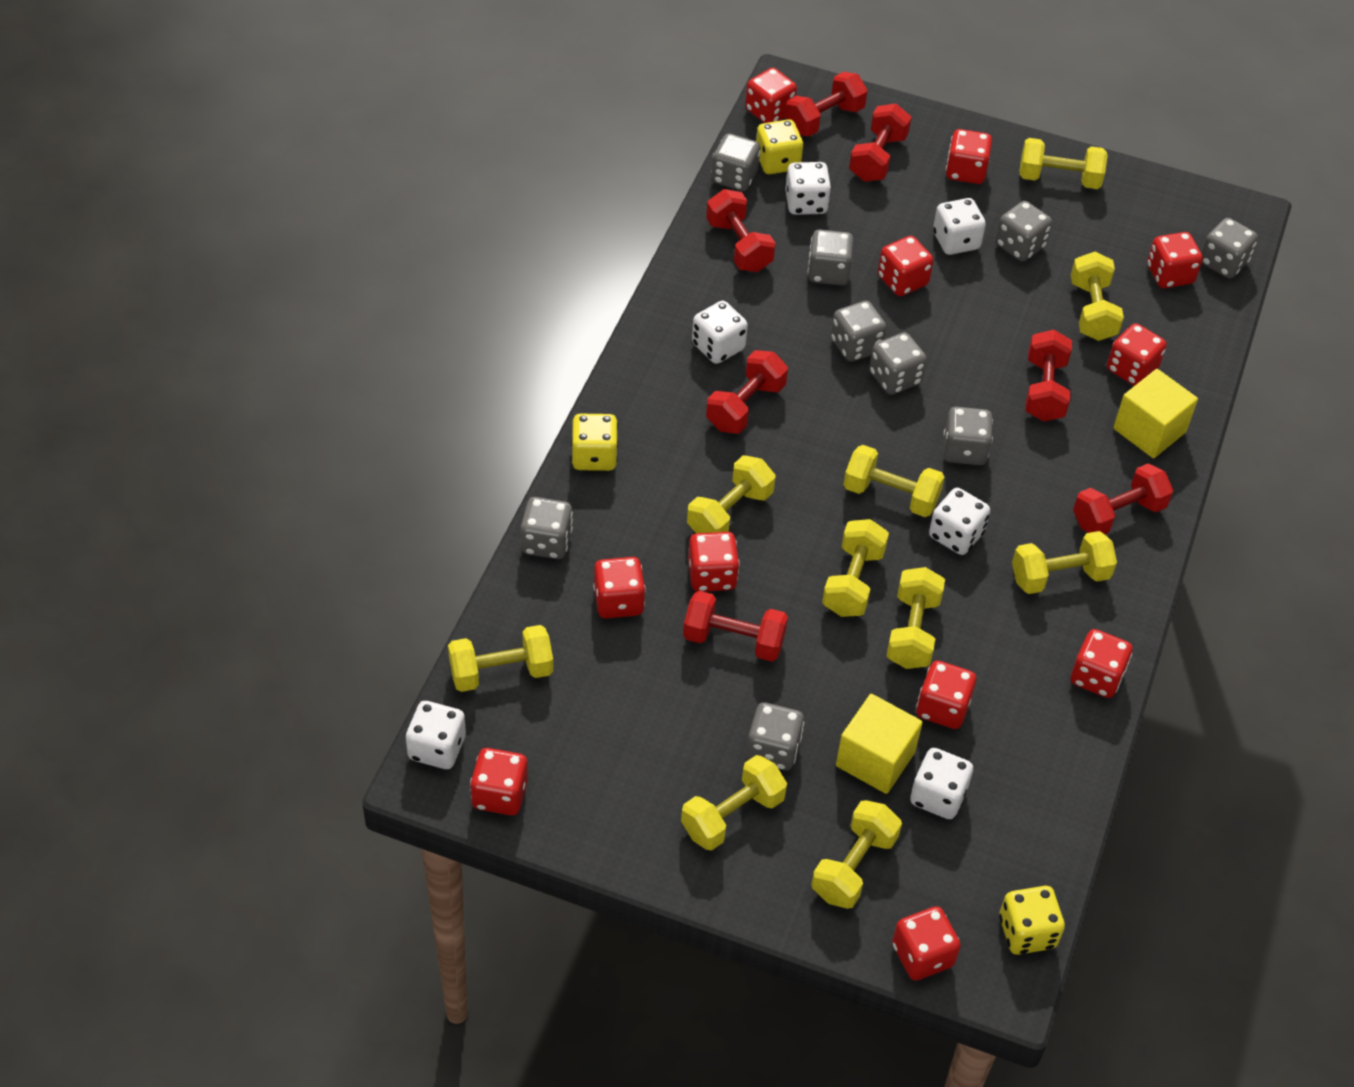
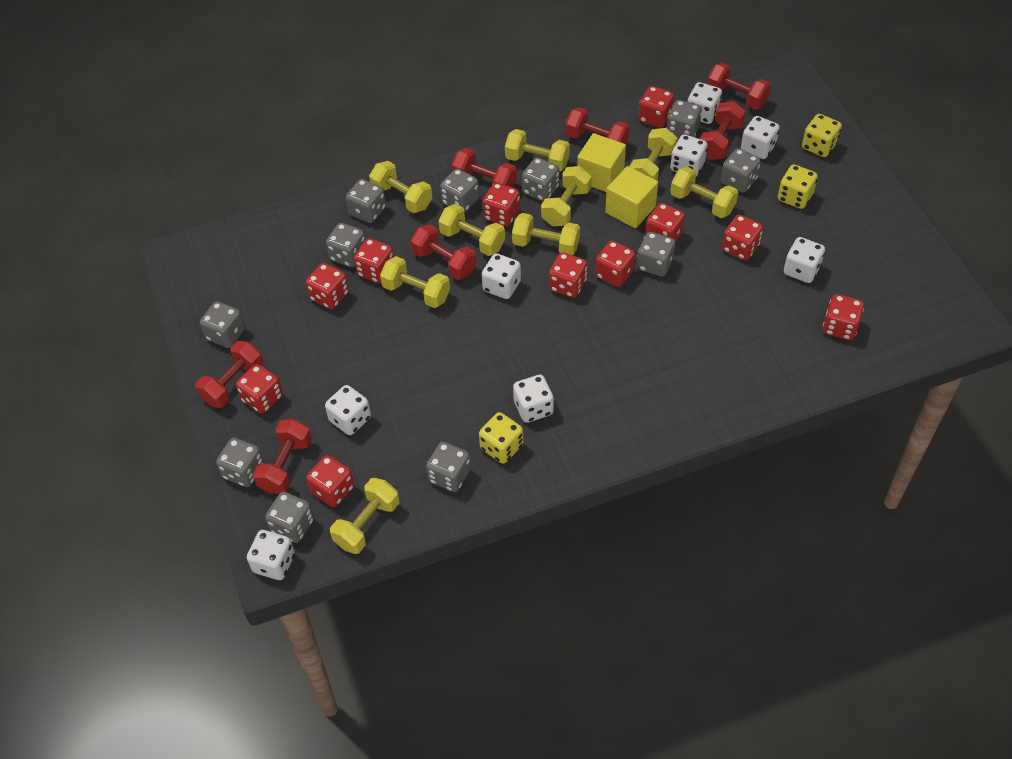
grey dice: 9 -> 11
white dice: 6 -> 8
yellow dumbbell: 10 -> 9

